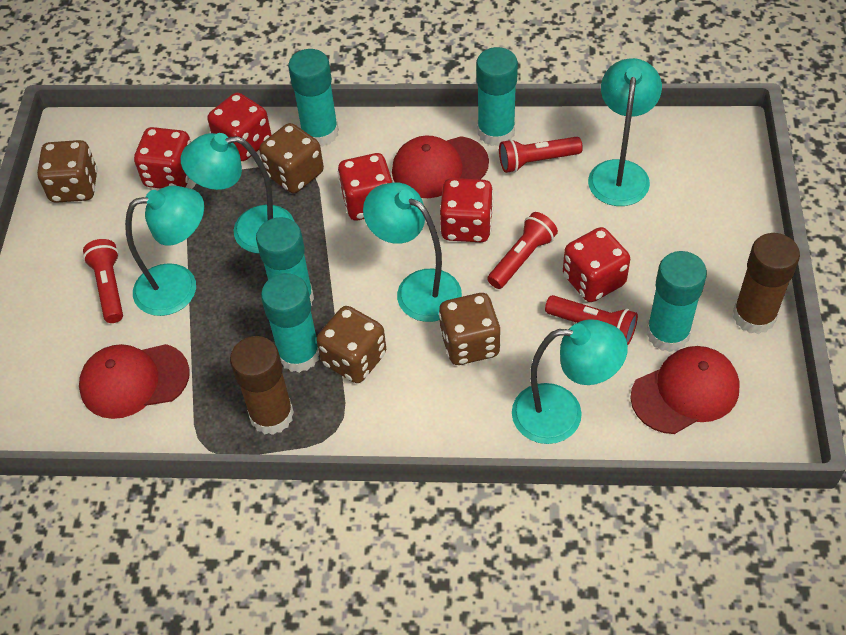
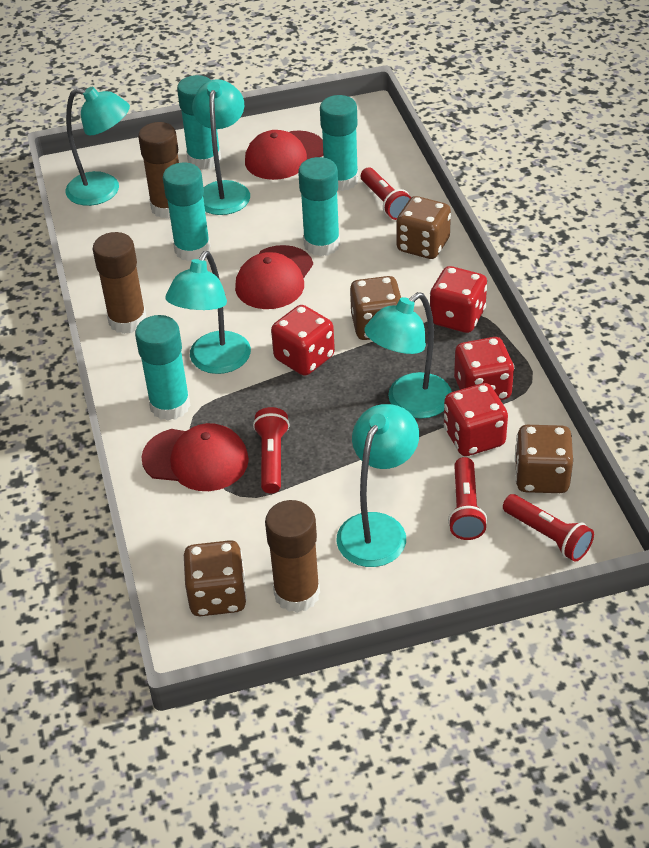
brown glue stick: 2 -> 3
red dice: 5 -> 4

